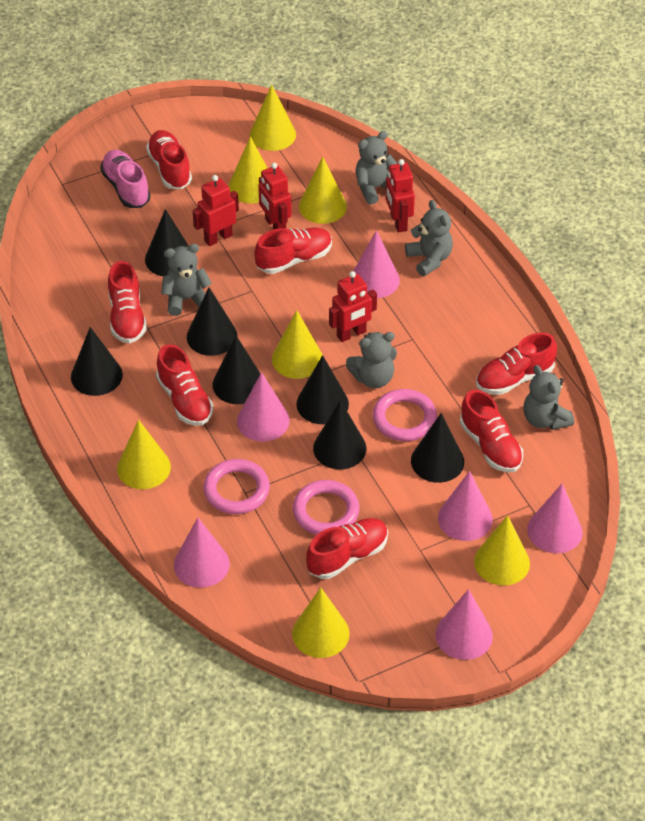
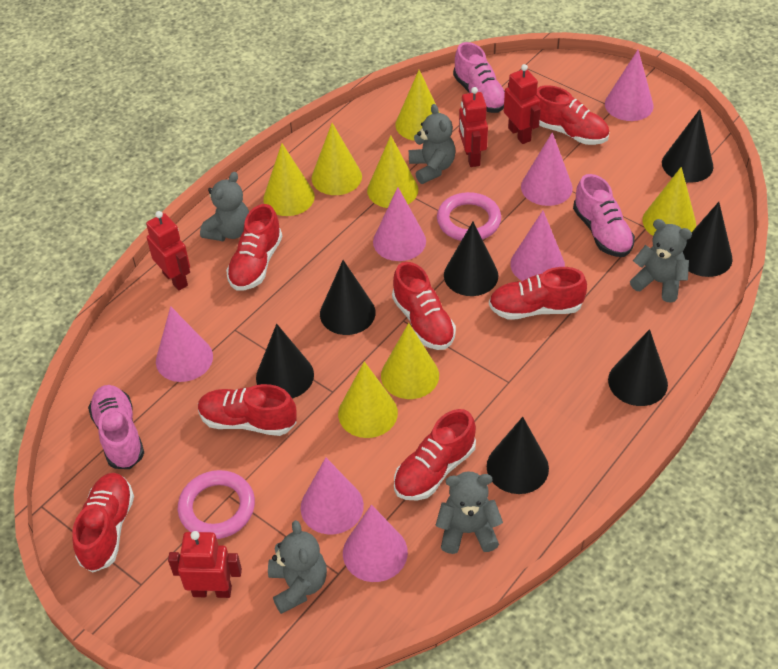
pink cone: 6 -> 7
pink ring: 3 -> 2
pink shoe: 1 -> 3

